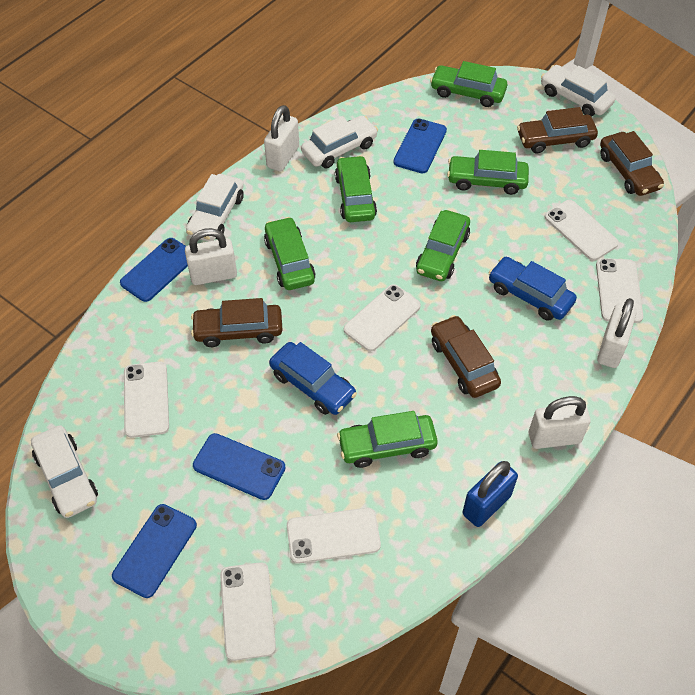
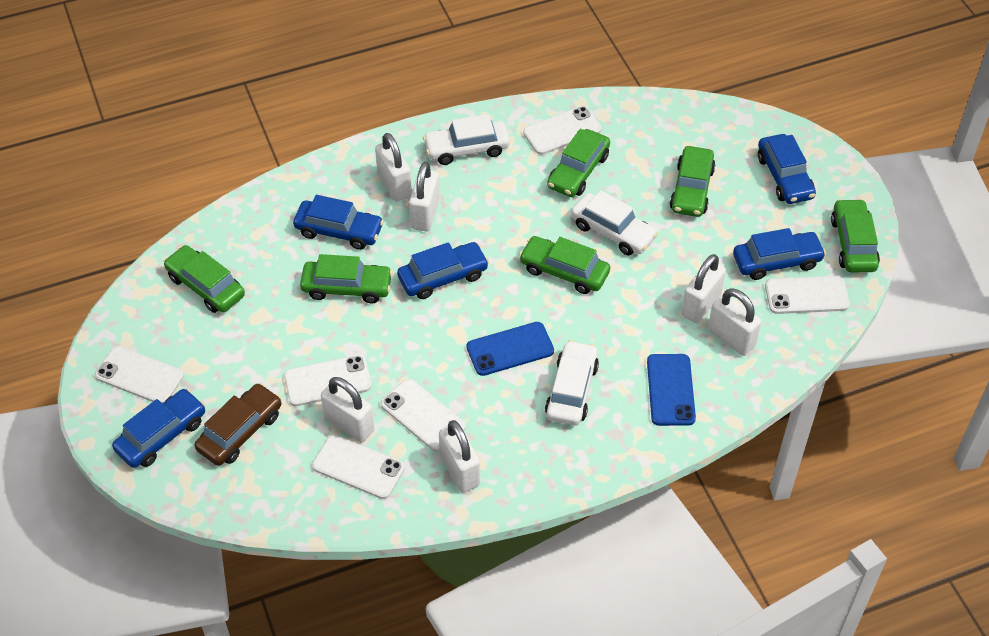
blue car: 2 -> 5
blue padlock: 1 -> 0
blue phone: 4 -> 2
brown car: 4 -> 1
white car: 4 -> 3
white padlock: 4 -> 6

